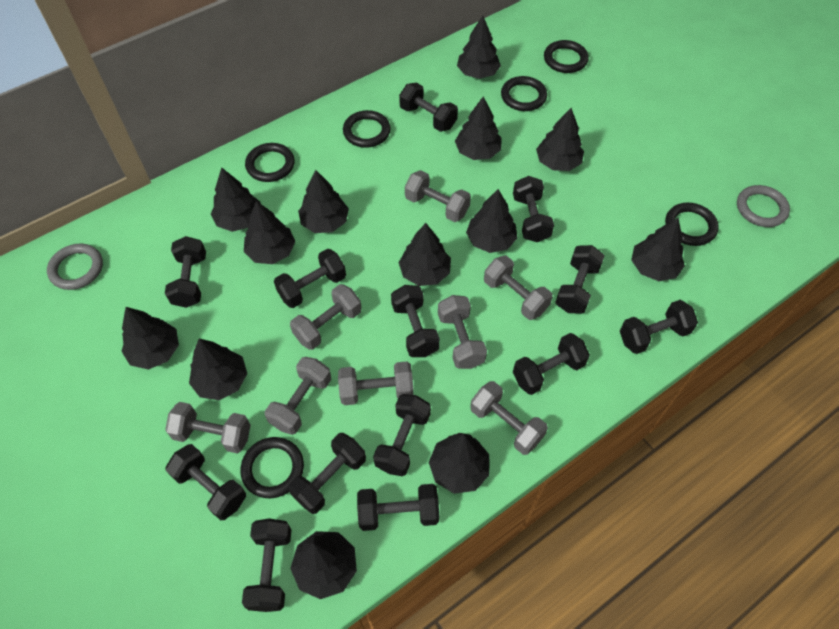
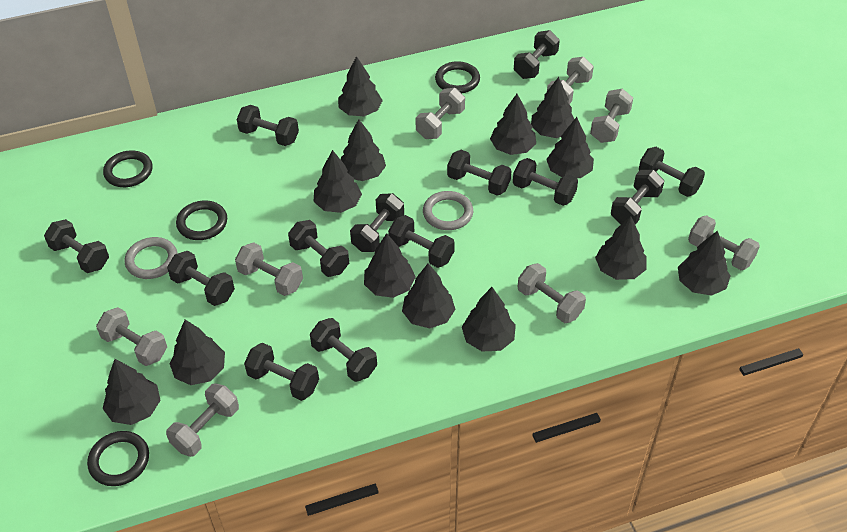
black ring: 6 -> 4

